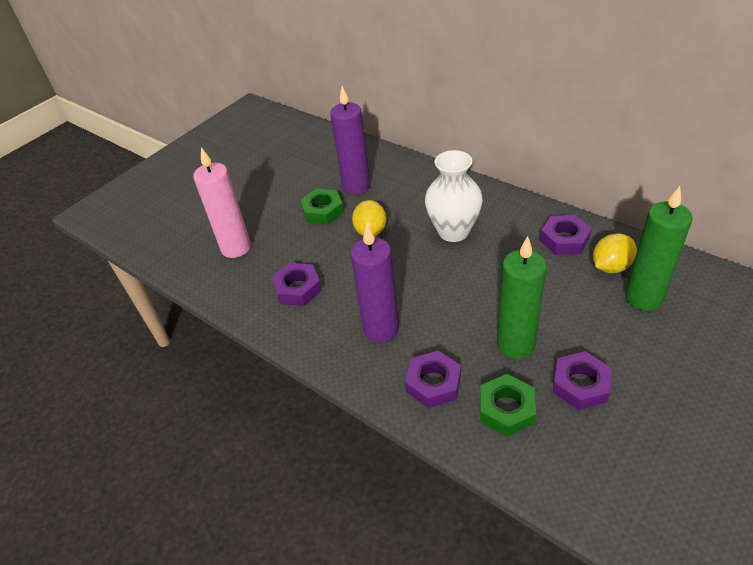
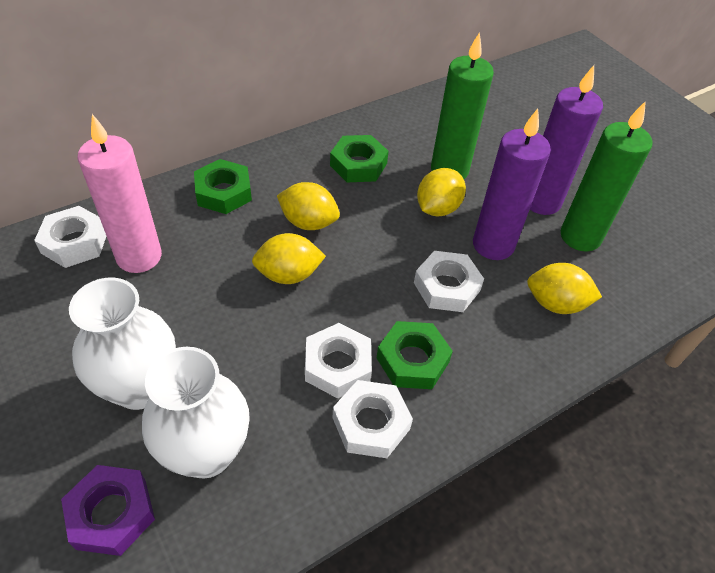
green nut: 2 -> 3
purple nut: 4 -> 1
white nut: 0 -> 4
white vase: 1 -> 2
yellow lemon: 2 -> 4

